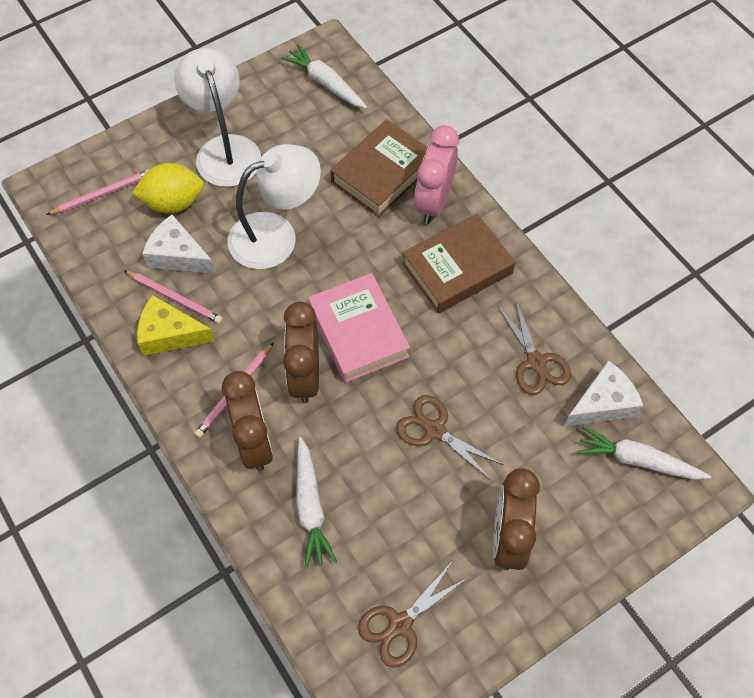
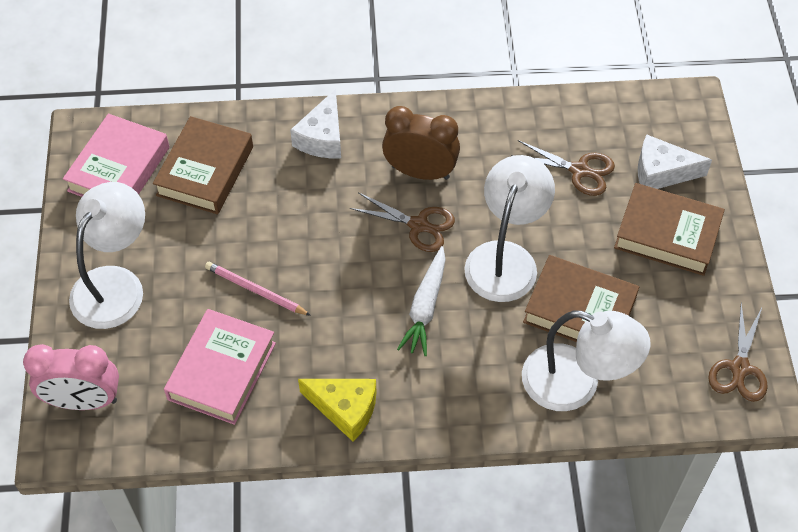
brown book: 2 -> 3
brown clock: 3 -> 1
pink book: 1 -> 2
pink pencil: 3 -> 1
white carrot: 3 -> 1
white lamp: 2 -> 3
yellow lemon: 1 -> 0

